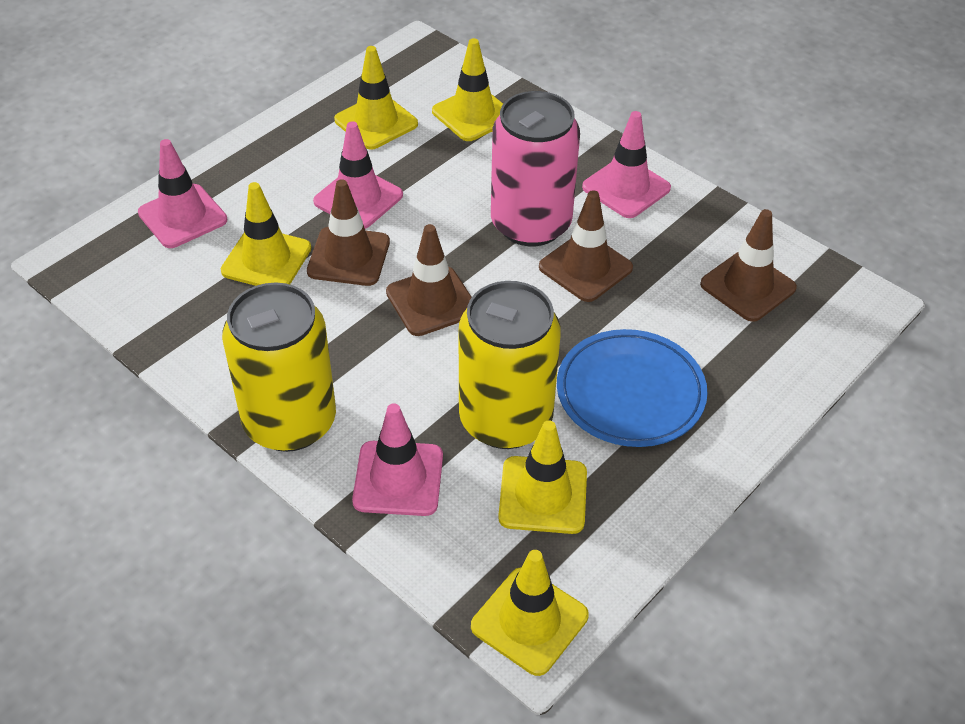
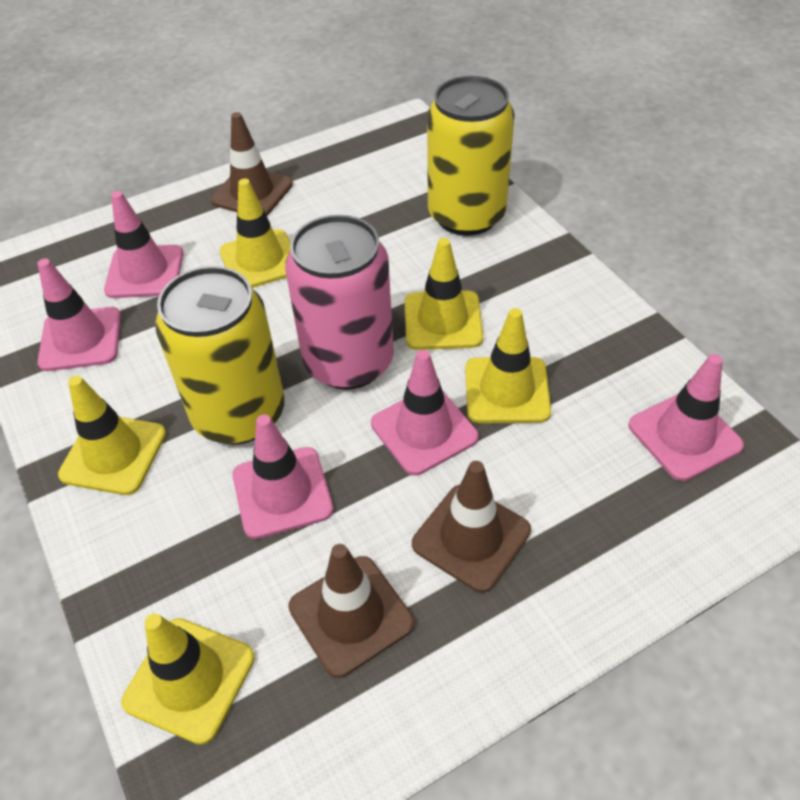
blue plate: 1 -> 0
brown traffic cone: 4 -> 3
pink traffic cone: 4 -> 5

